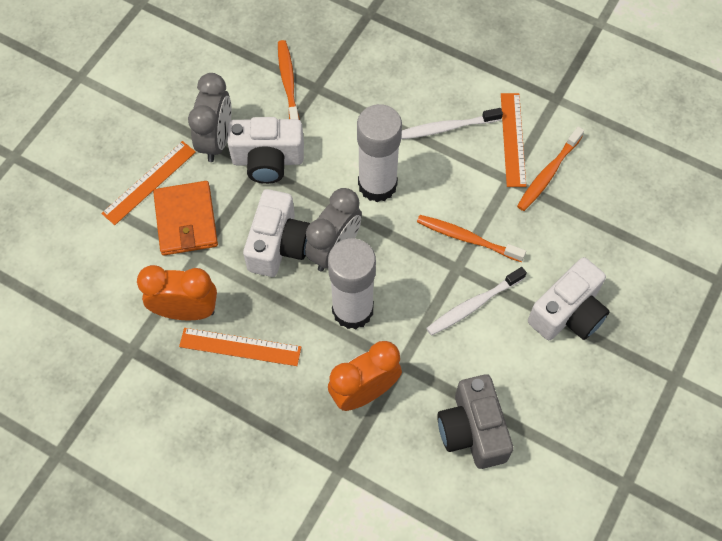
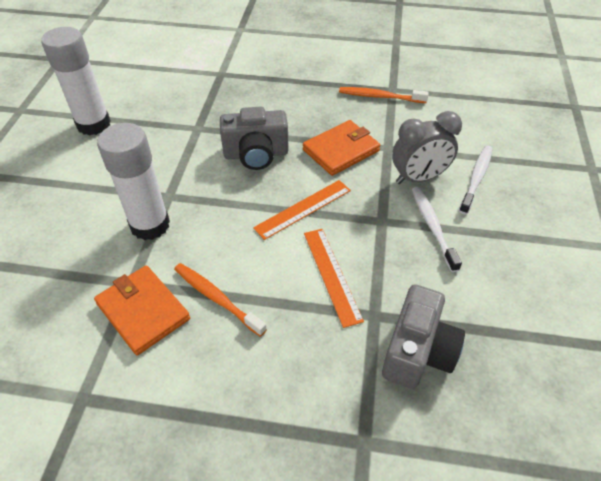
grey camera: 1 -> 2
grey clock: 2 -> 1
orange clock: 2 -> 0
orange ruler: 3 -> 2
orange toothbrush: 3 -> 2
orange wallet: 1 -> 2
white camera: 3 -> 0

